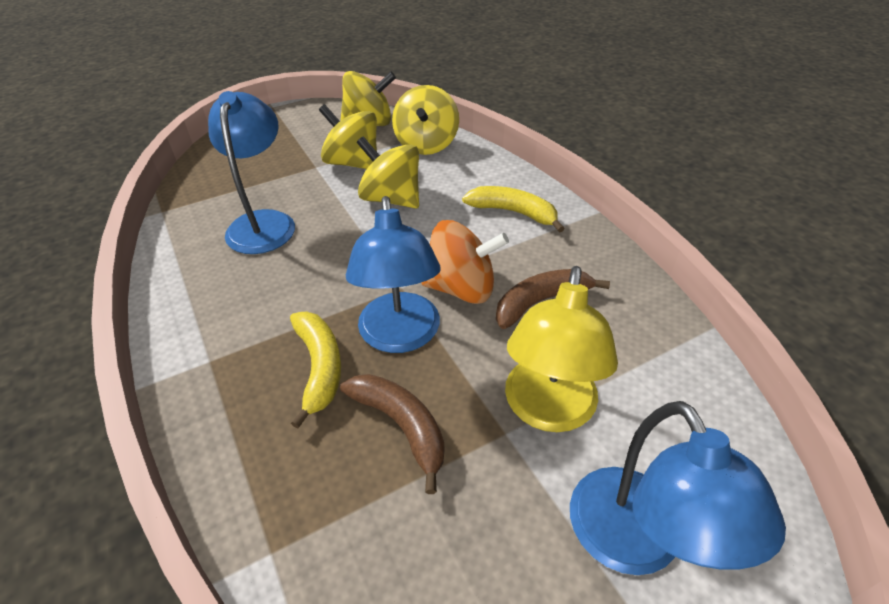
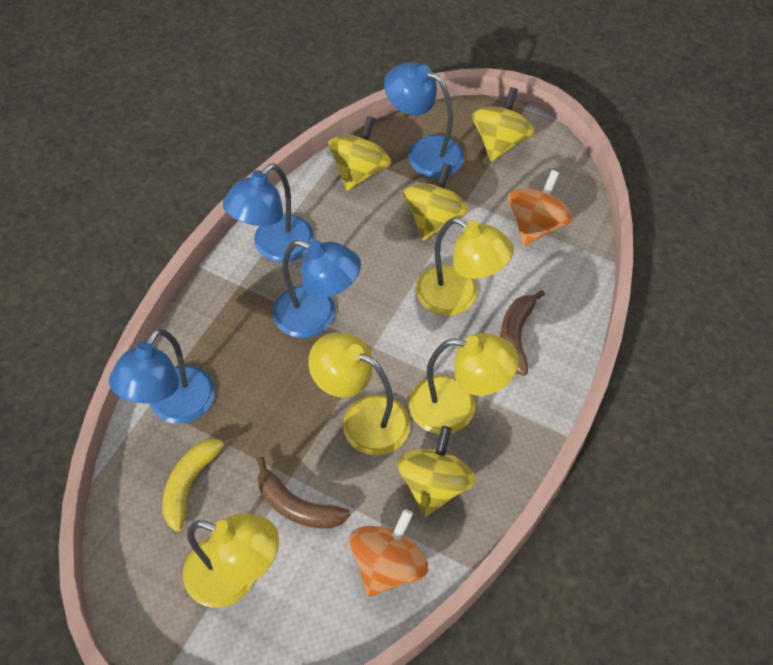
blue lamp: 3 -> 4
orange spinning top: 1 -> 2
yellow banana: 2 -> 1
yellow lamp: 1 -> 4

